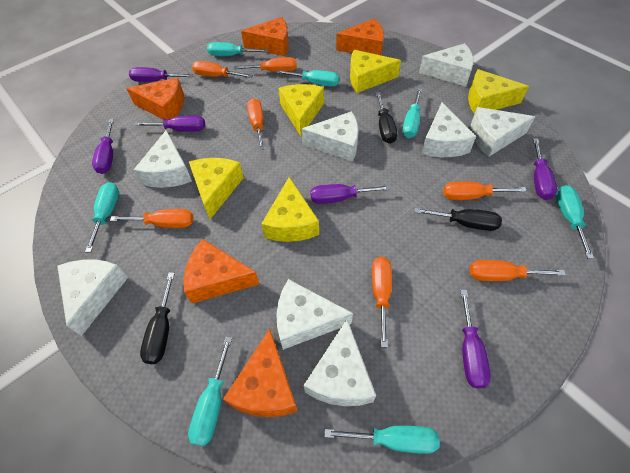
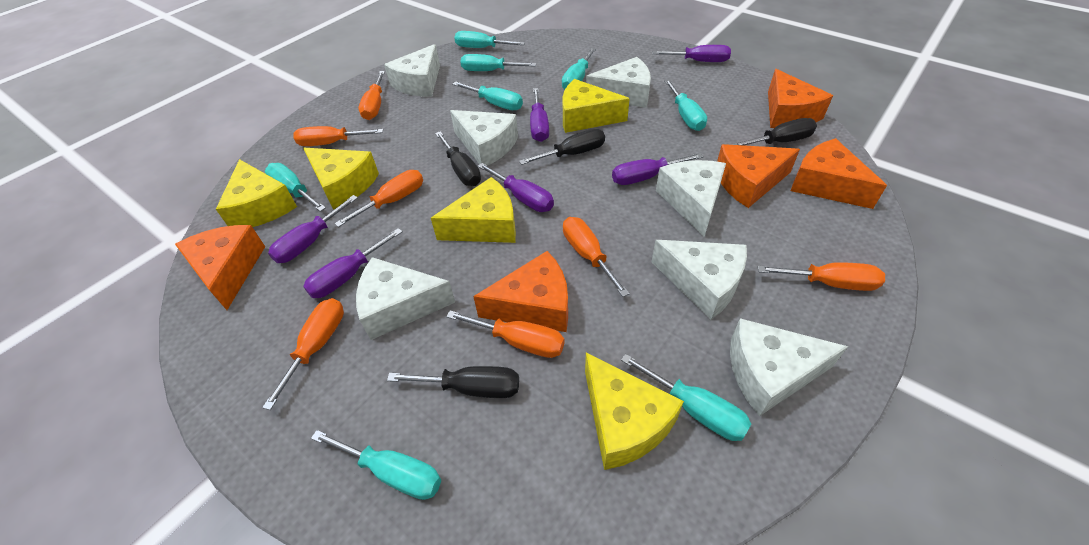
black screwdriver: 3 -> 4
turquoise screwdriver: 7 -> 8
white cheese: 8 -> 7

